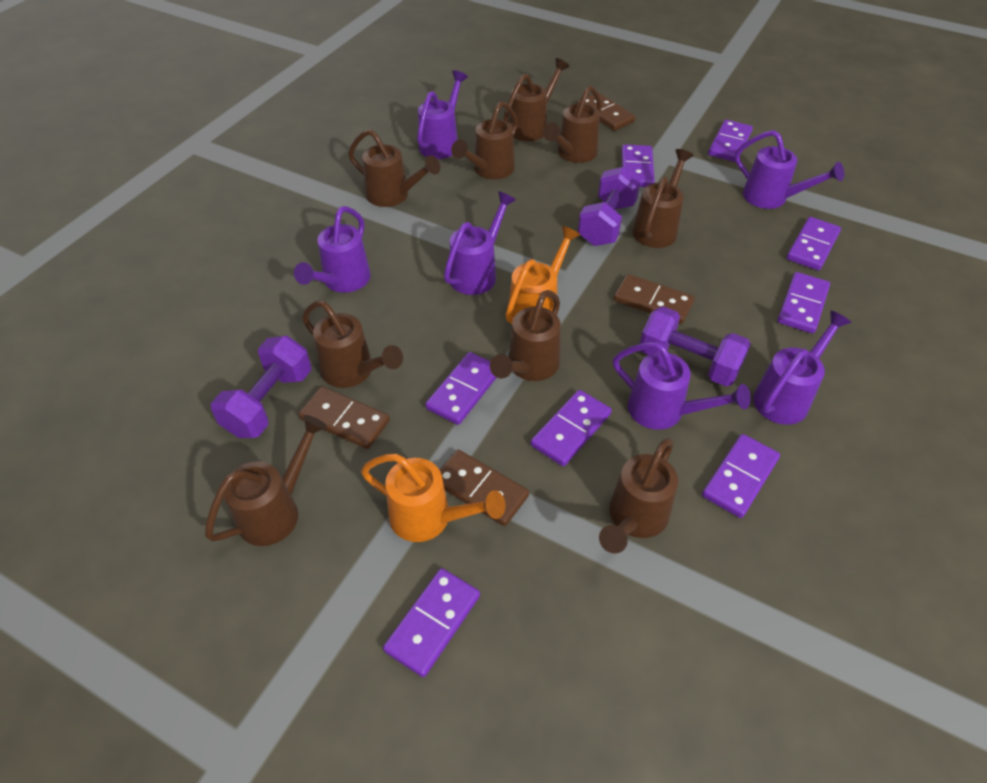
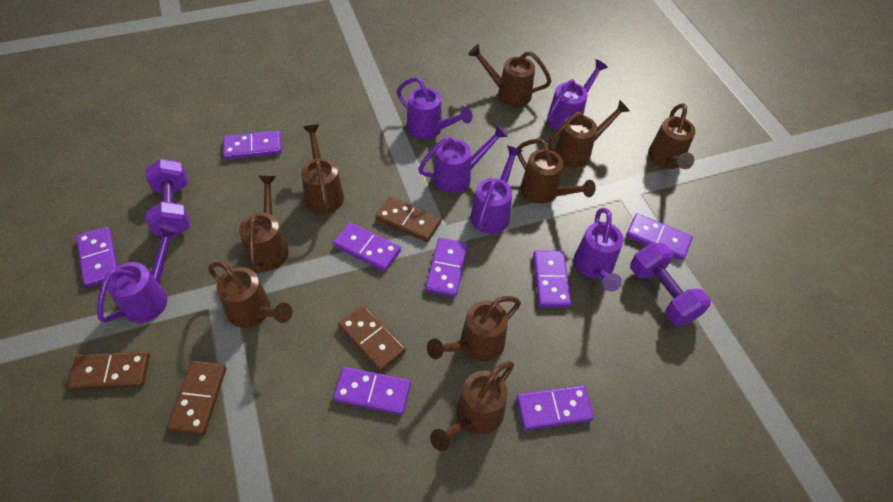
orange watering can: 2 -> 0
purple dumbbell: 3 -> 2

